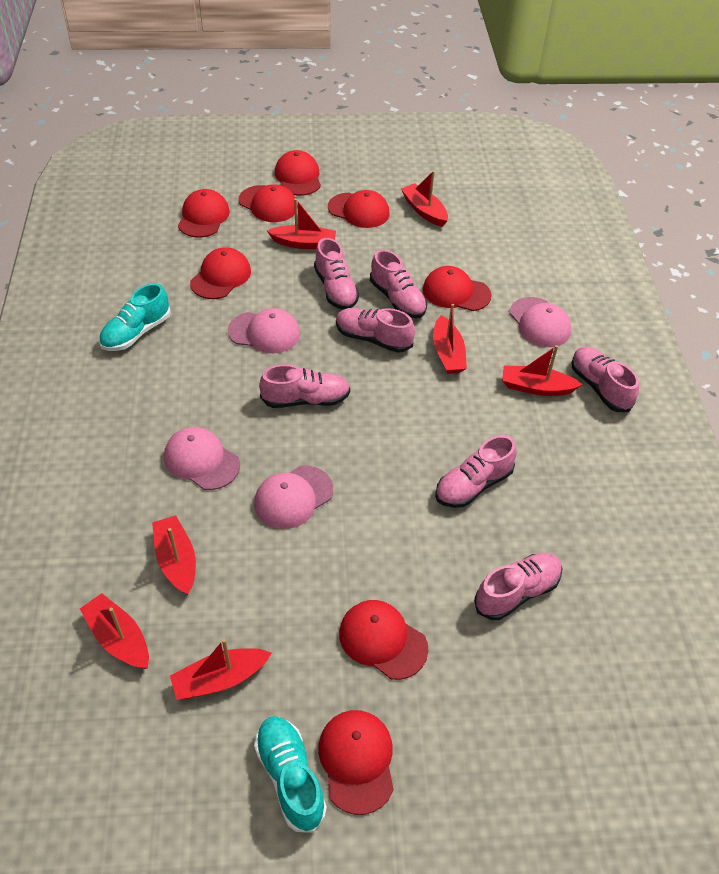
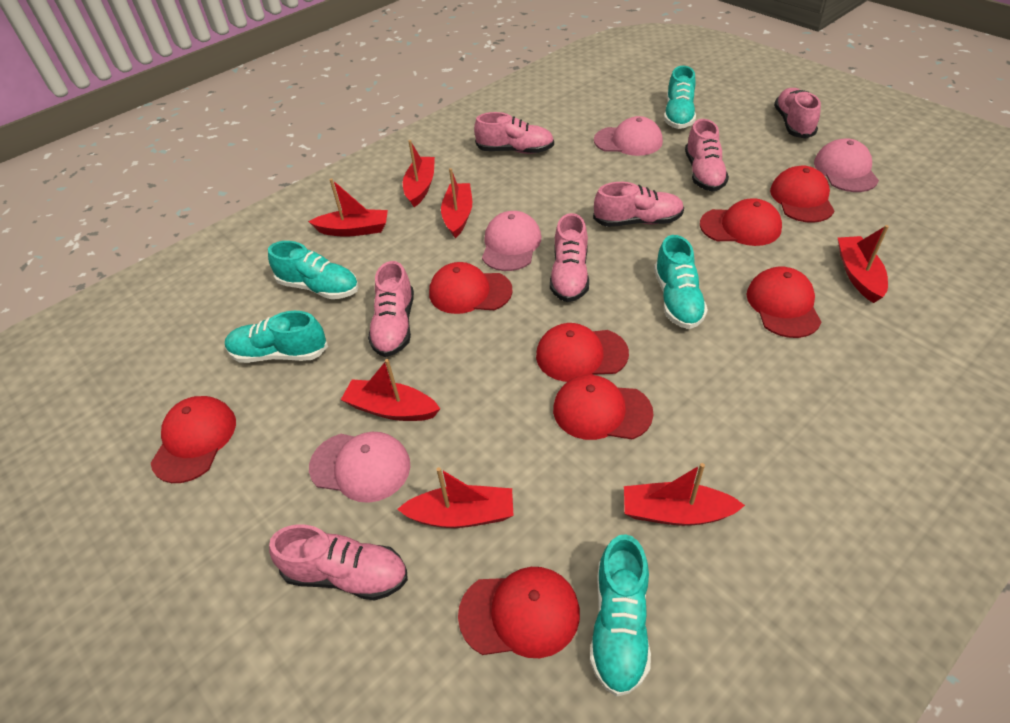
turquoise shoe: 2 -> 5

